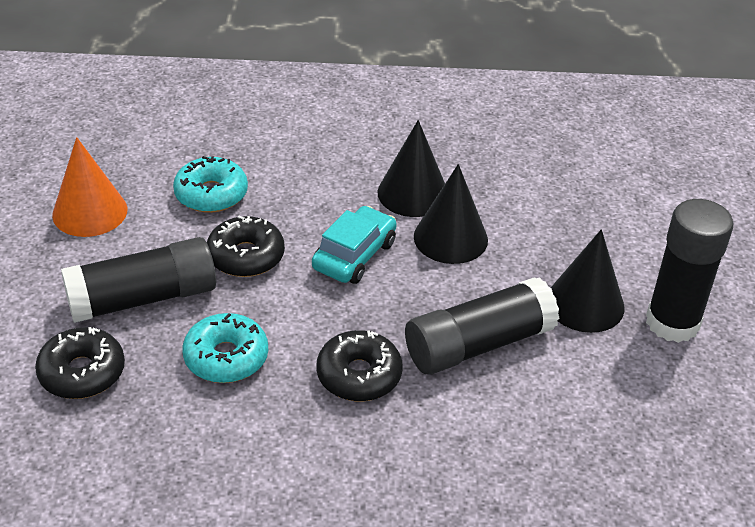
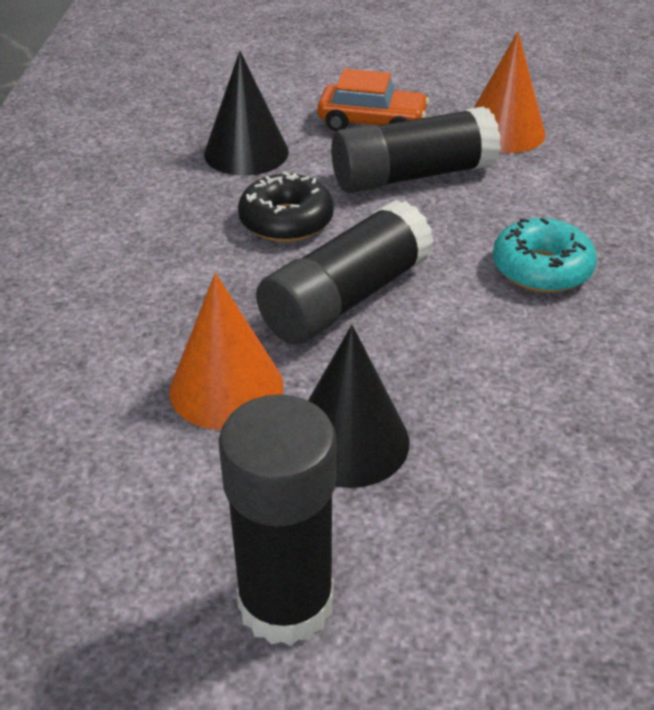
black cone: 3 -> 2
black donut: 3 -> 1
orange car: 0 -> 1
orange cone: 1 -> 2
turquoise car: 1 -> 0
turquoise donut: 2 -> 1

